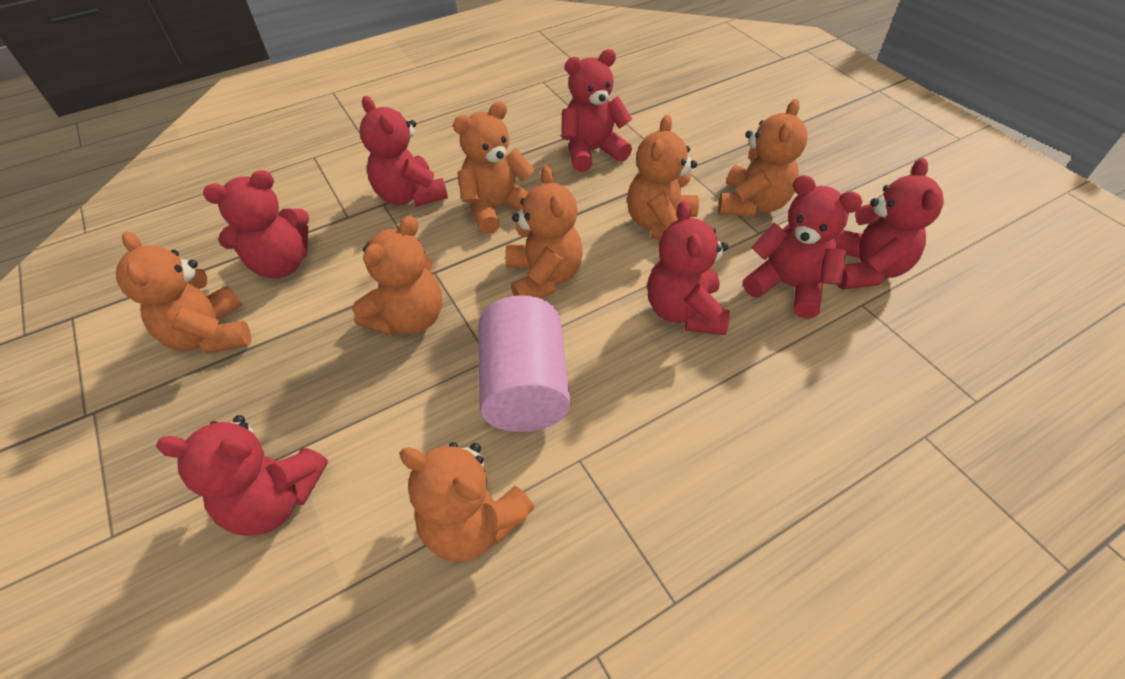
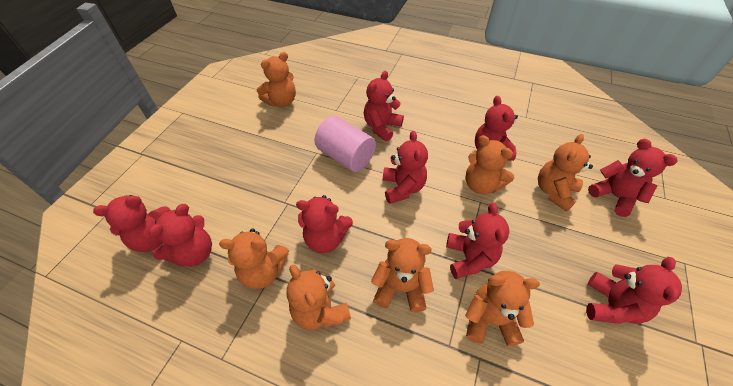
red teddy bear: 7 -> 9

